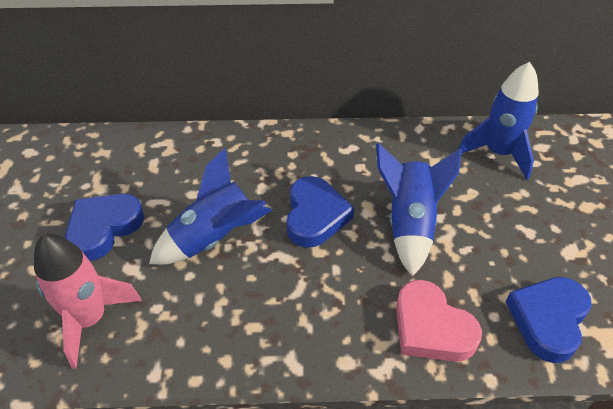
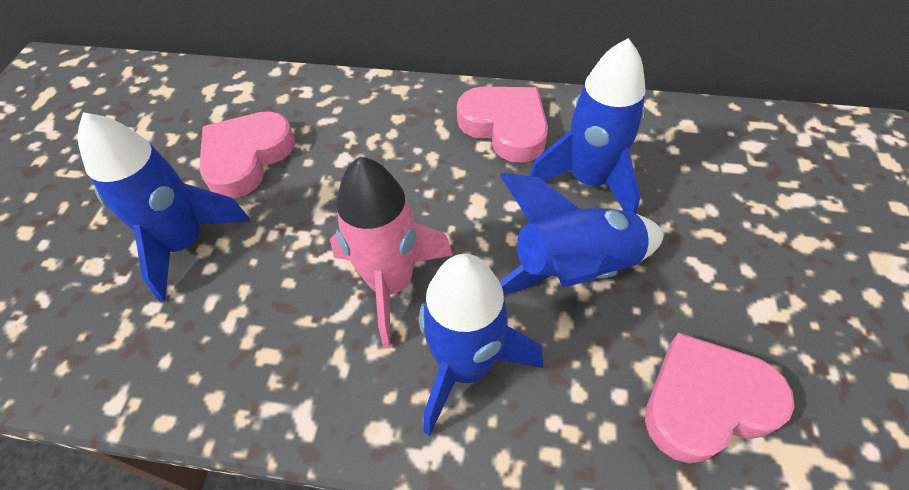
blue heart: 3 -> 0
blue rocket: 3 -> 4
pink heart: 1 -> 3

